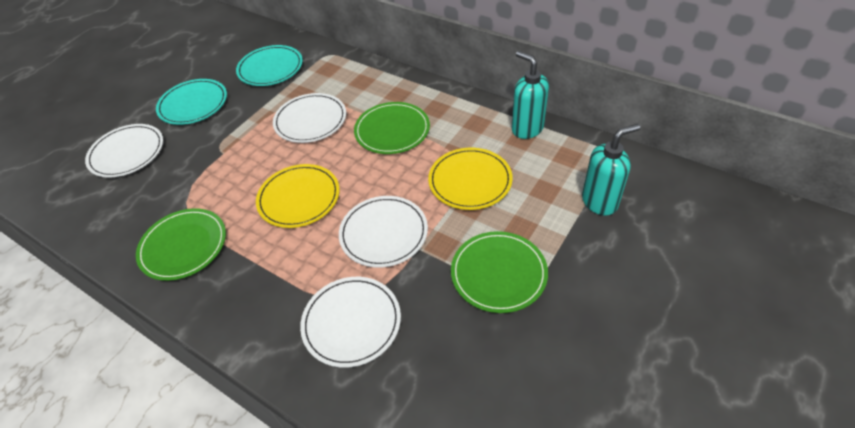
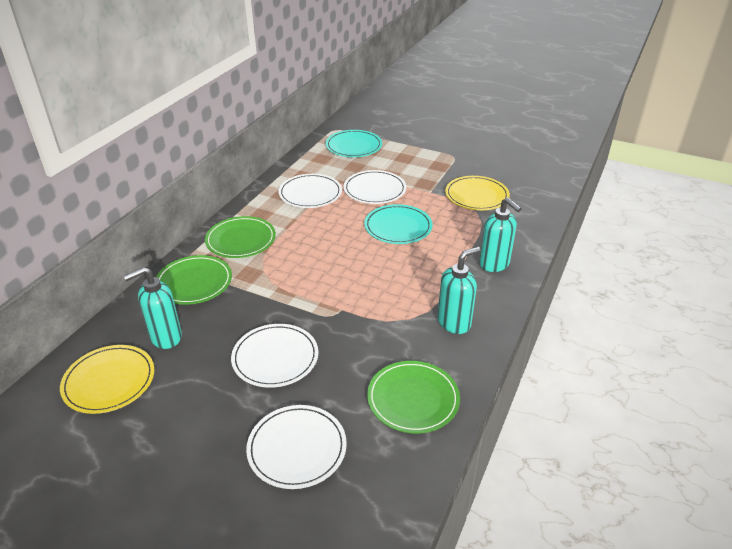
turquoise soap dispenser: 2 -> 3

